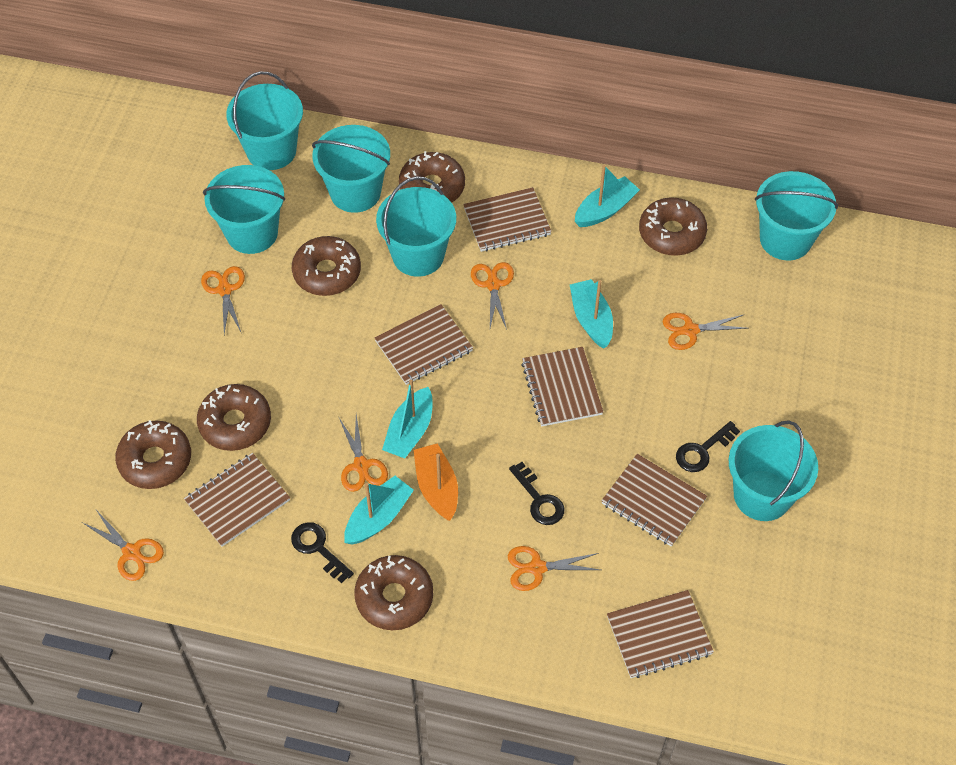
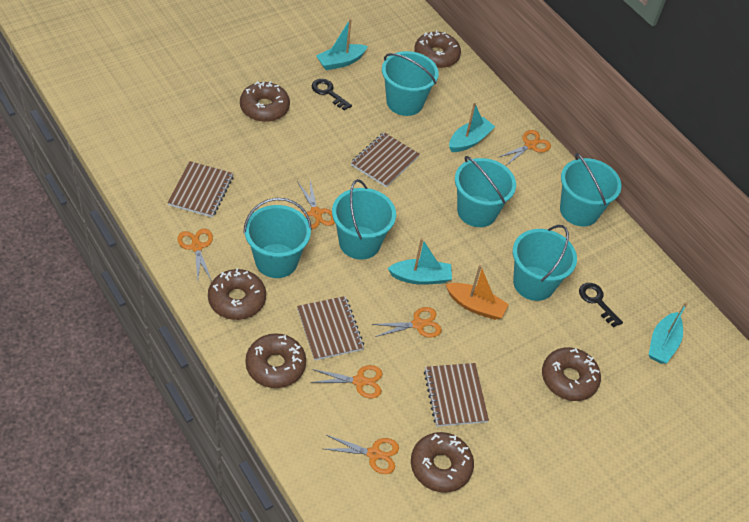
black key: 3 -> 2
brown notebook: 6 -> 4

